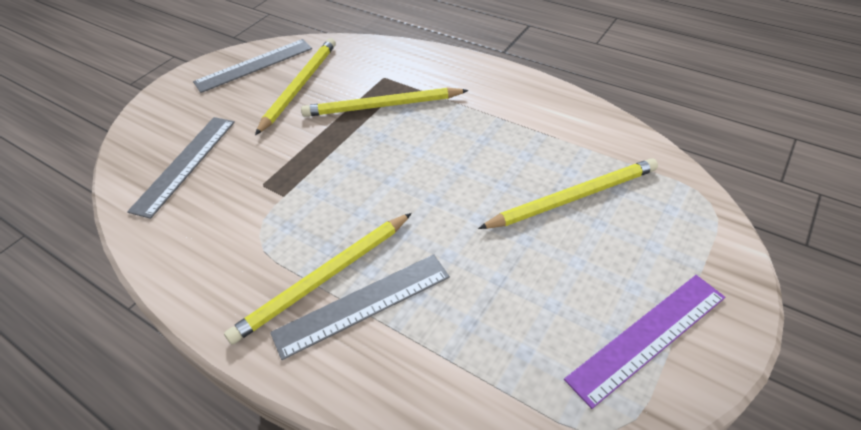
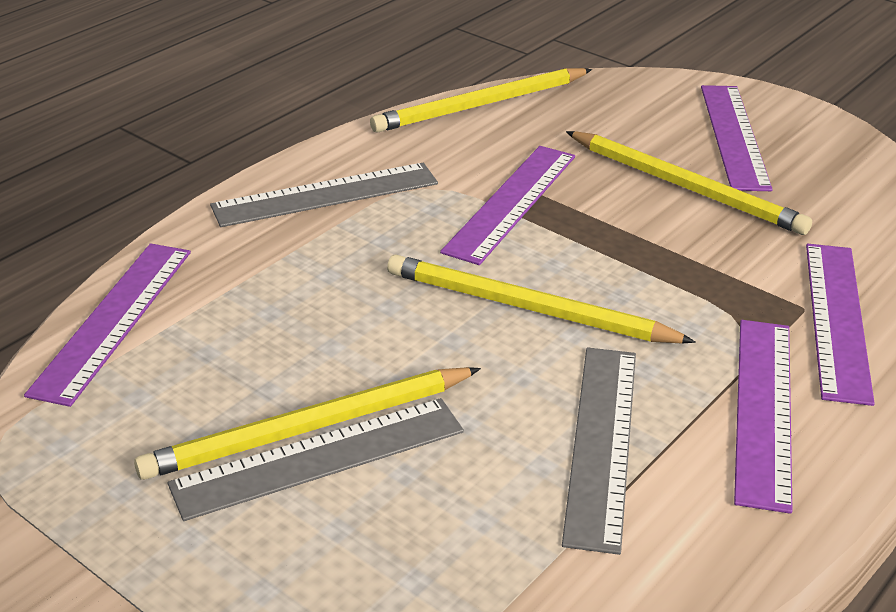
purple ruler: 1 -> 5

